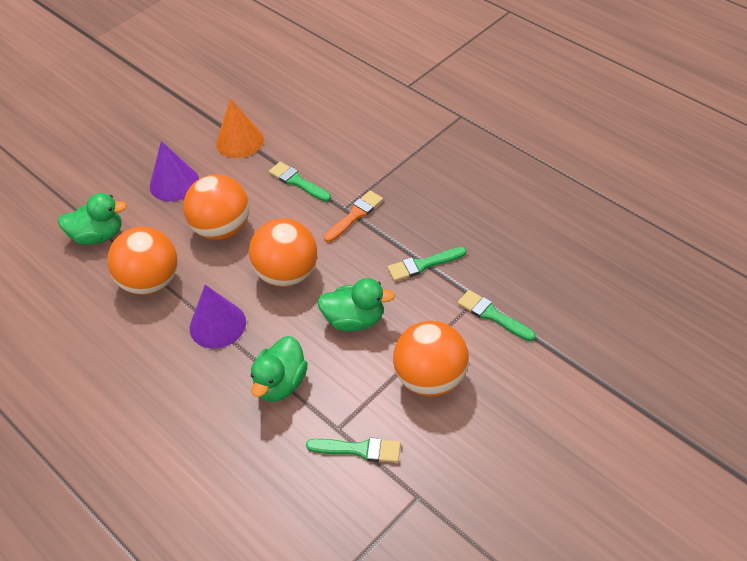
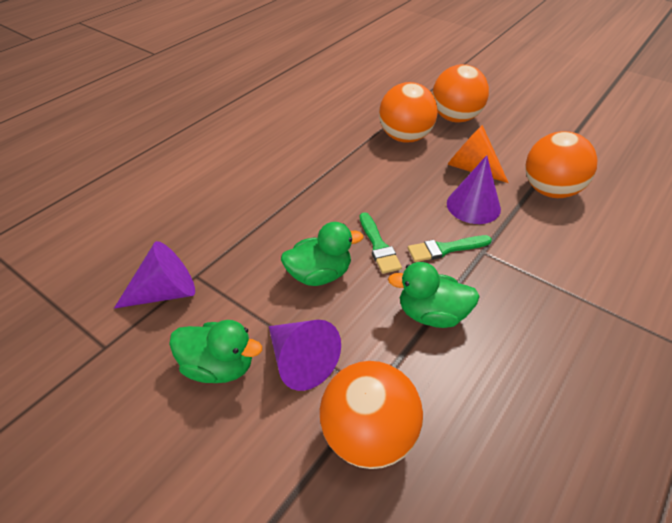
green brush: 4 -> 2
orange brush: 1 -> 0
purple cone: 2 -> 3

